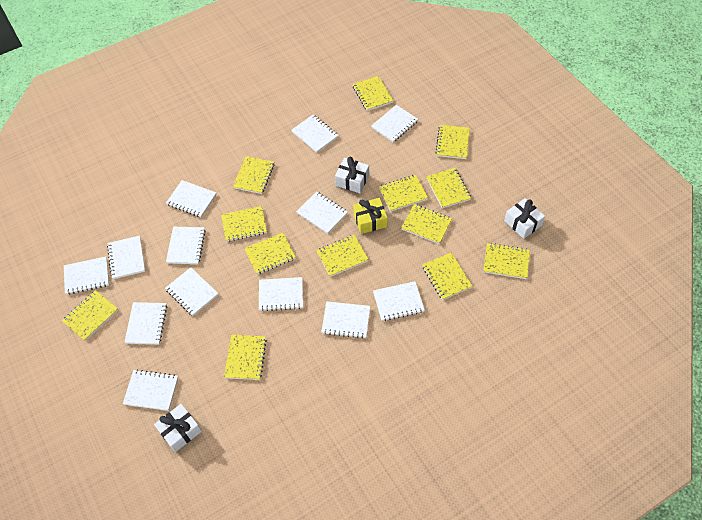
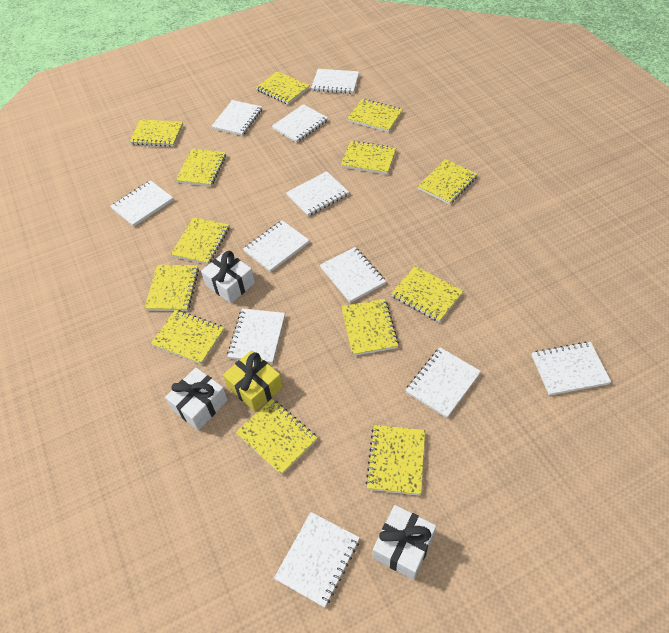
white notebook: 13 -> 11

